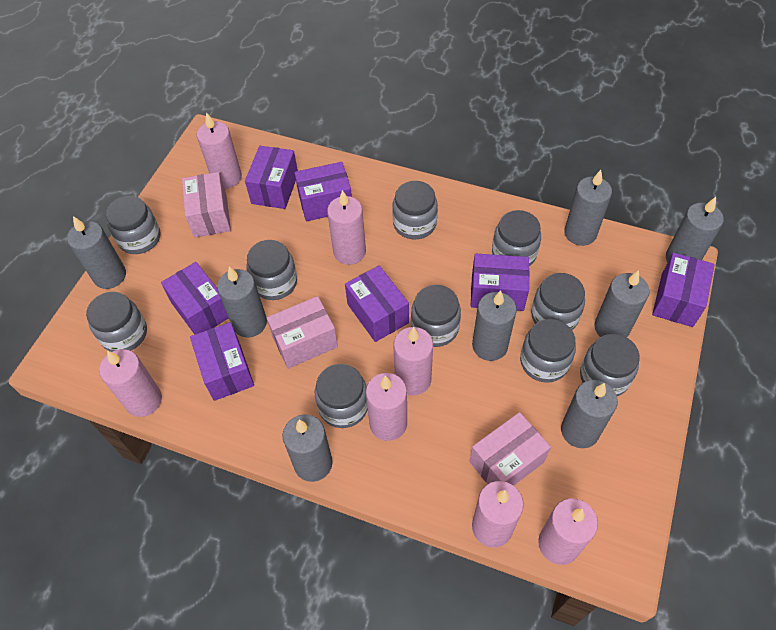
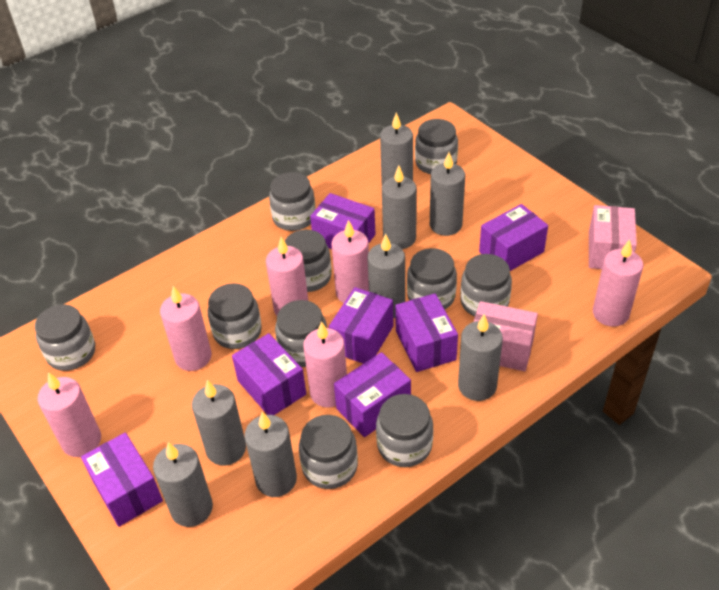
pink box: 3 -> 2
pink candle: 7 -> 6

